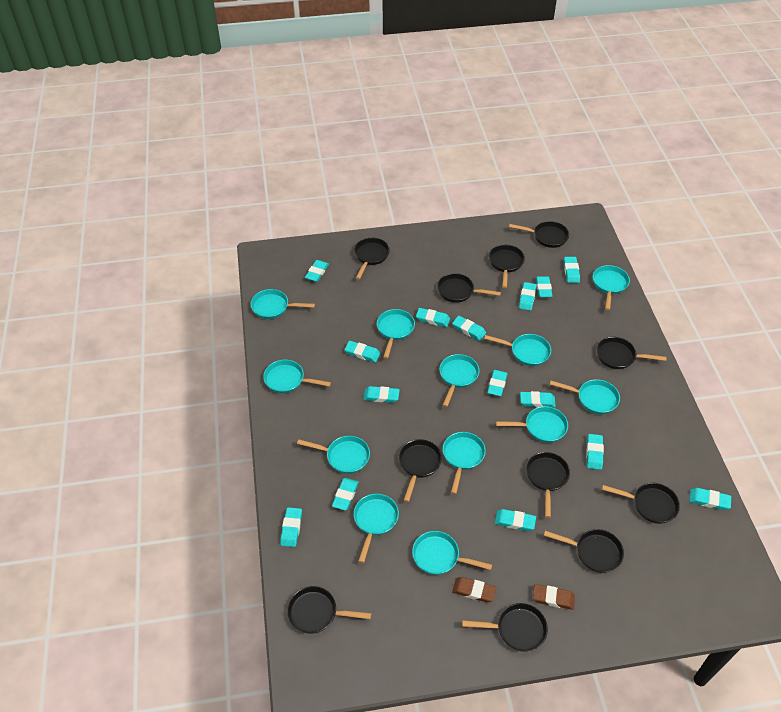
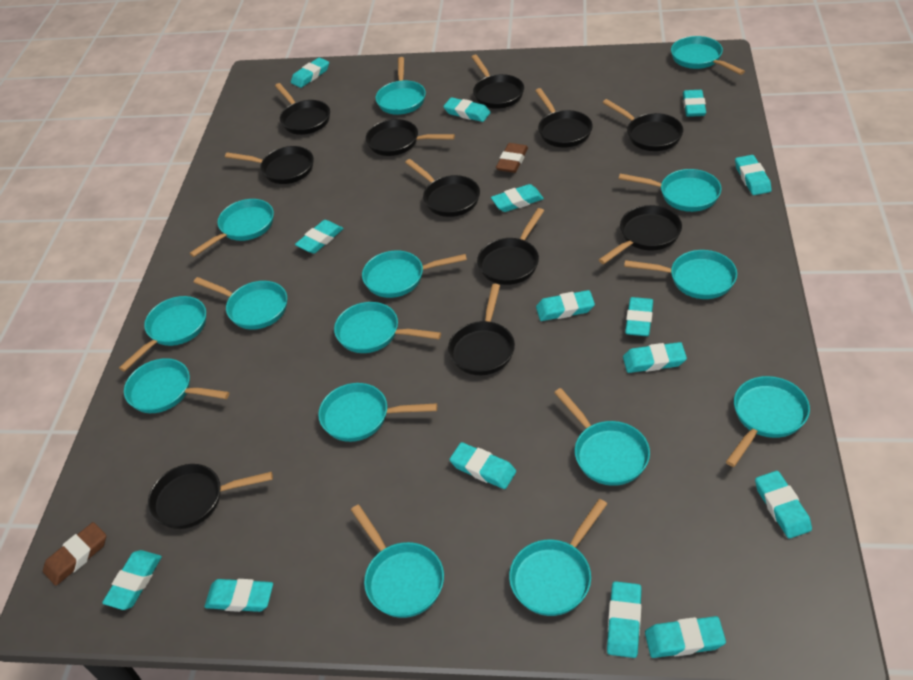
turquoise pan: 12 -> 15

